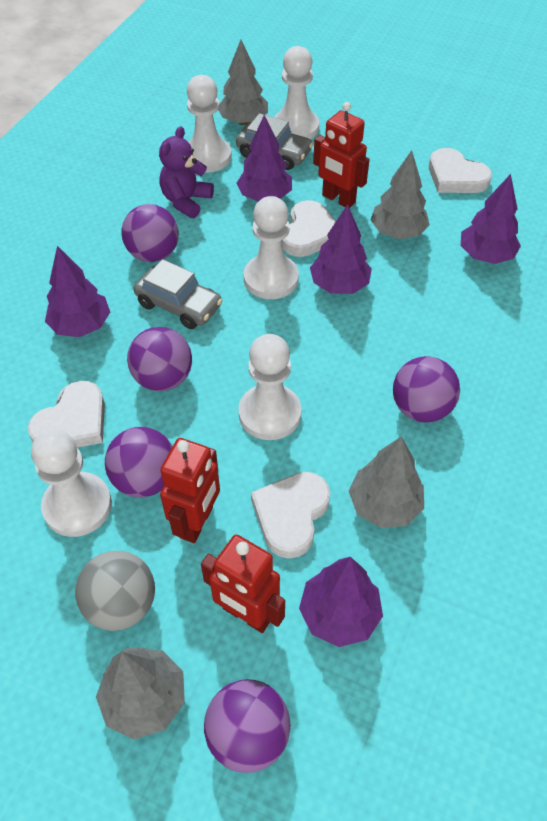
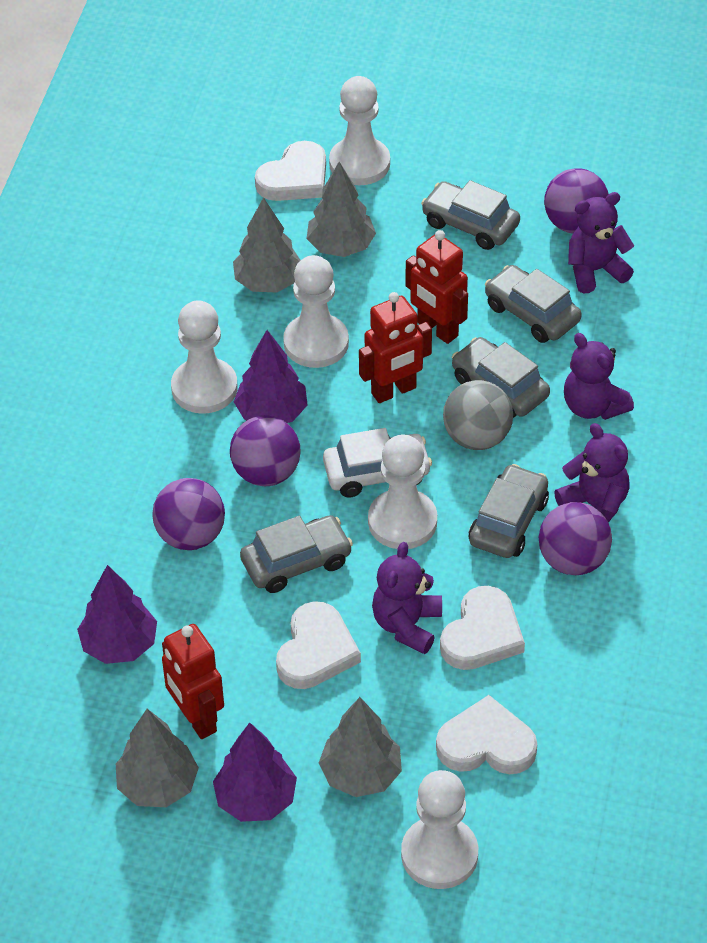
grey car: 2 -> 5
purple ball: 5 -> 4
purple teddy bear: 1 -> 4
purple tree: 5 -> 3
white car: 0 -> 1

